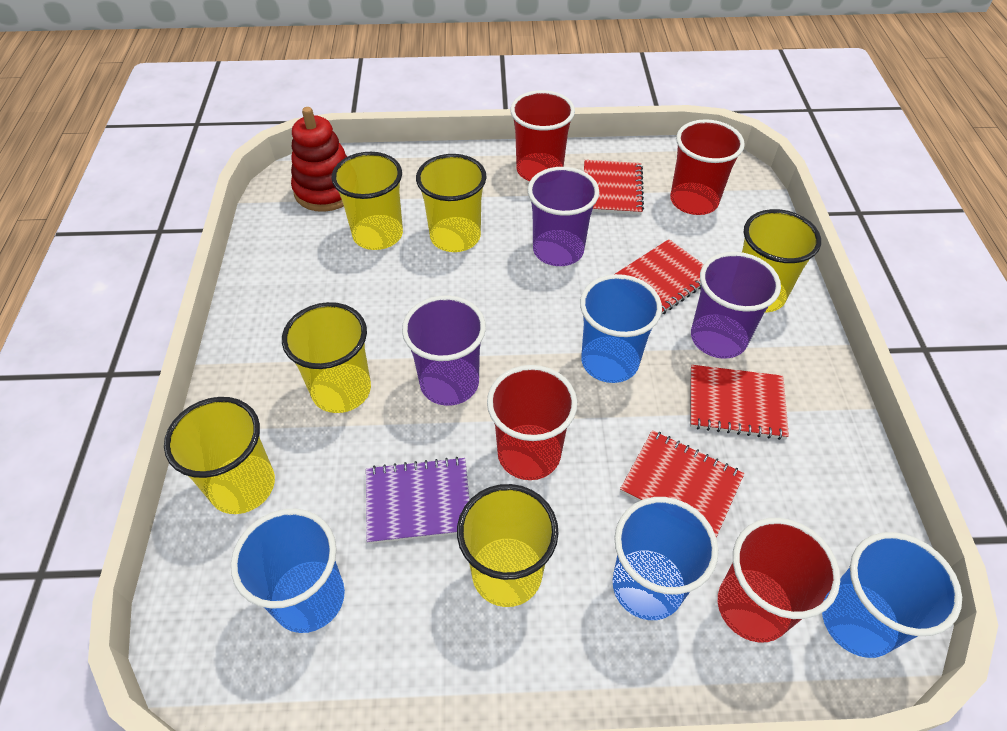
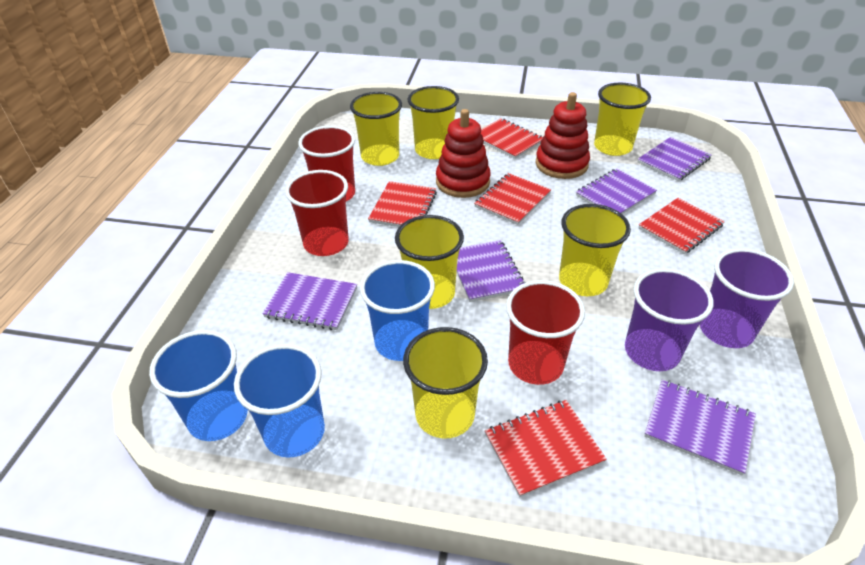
blue cup: 4 -> 3
purple cup: 3 -> 2
purple notebook: 1 -> 5
red cup: 4 -> 3
red notebook: 4 -> 5
red stacking toy: 1 -> 2

